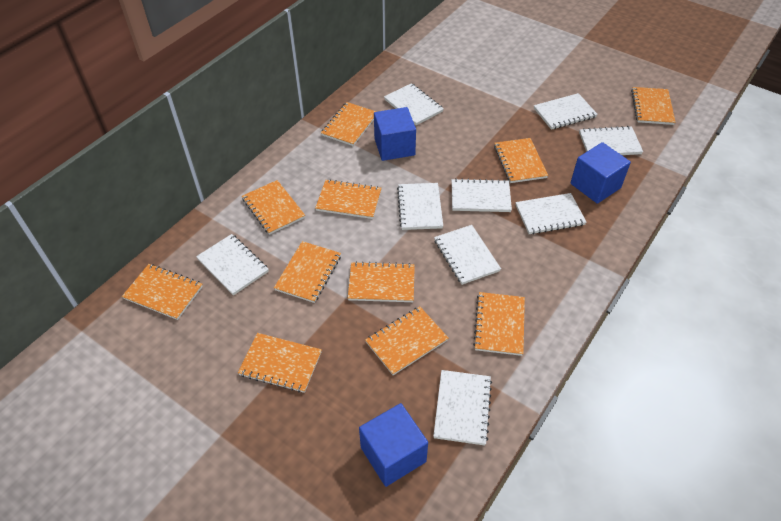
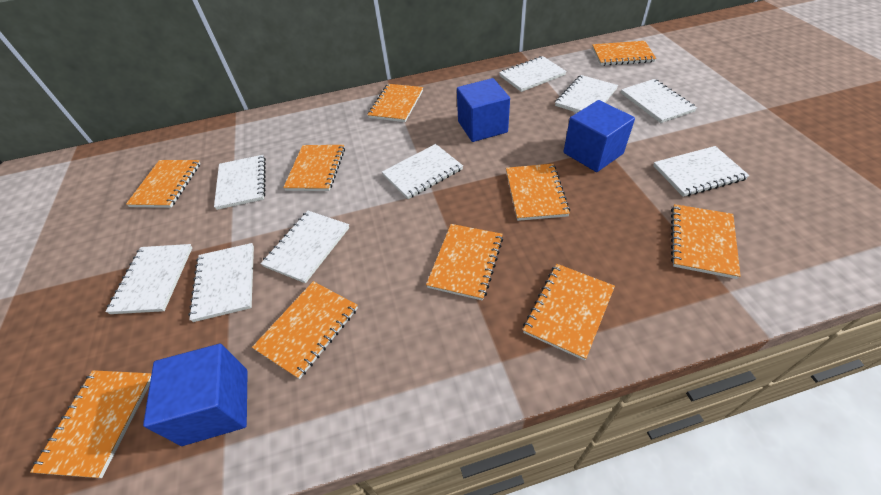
orange notebook: 11 -> 10

